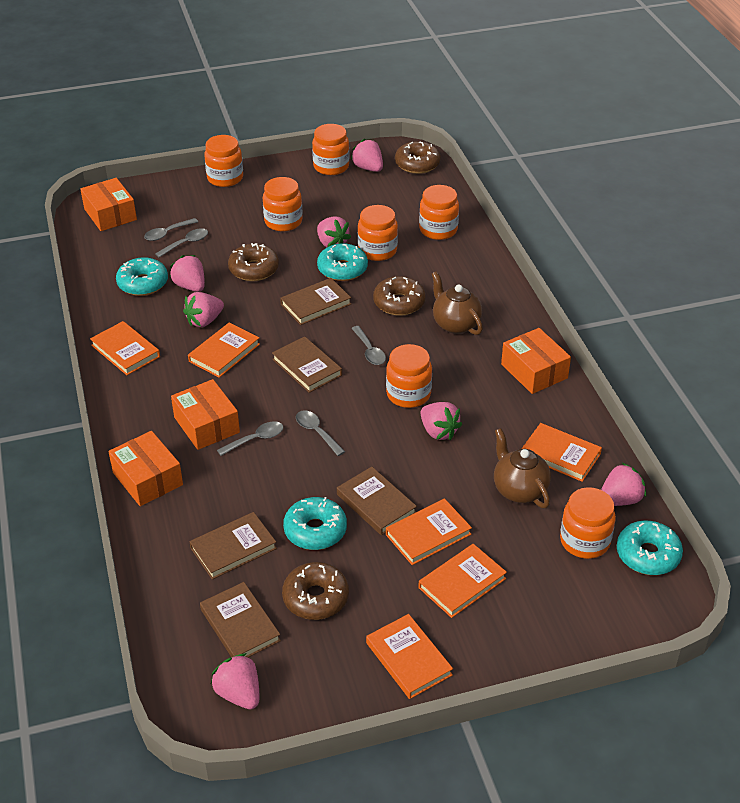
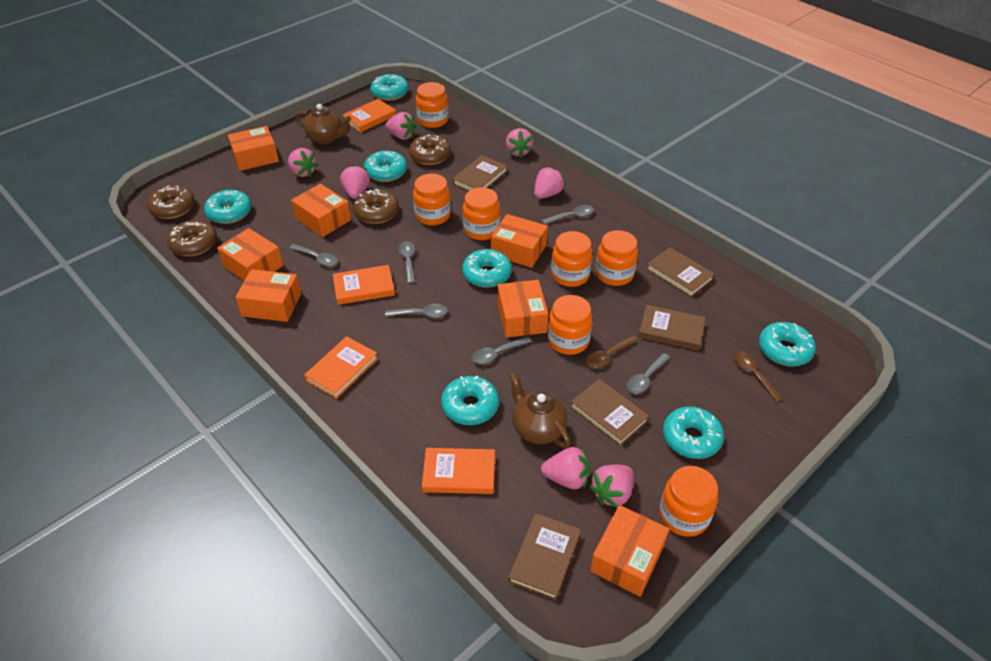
brown spoon: 0 -> 2
grey spoon: 5 -> 6
orange book: 6 -> 4
orange box: 4 -> 7
turquoise donut: 4 -> 7

